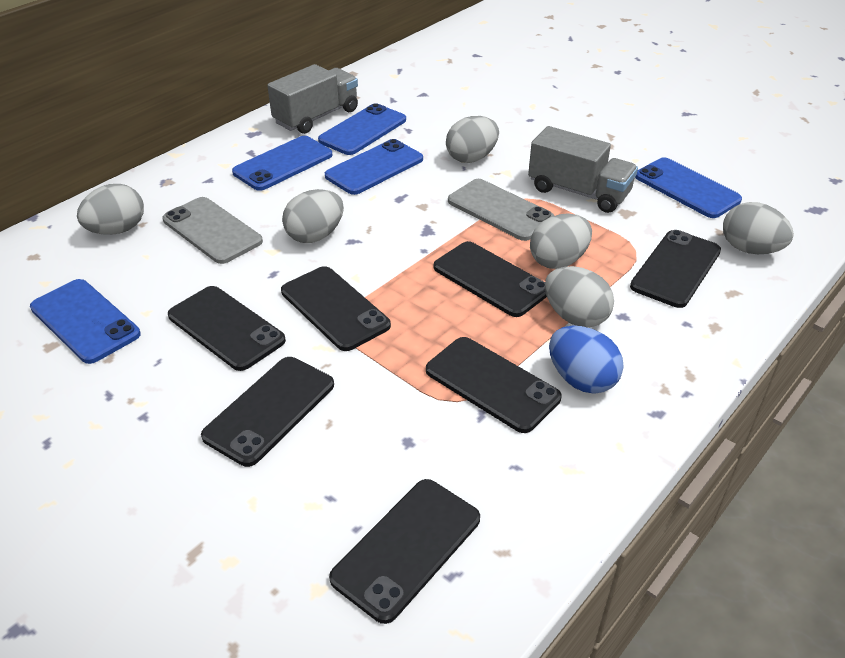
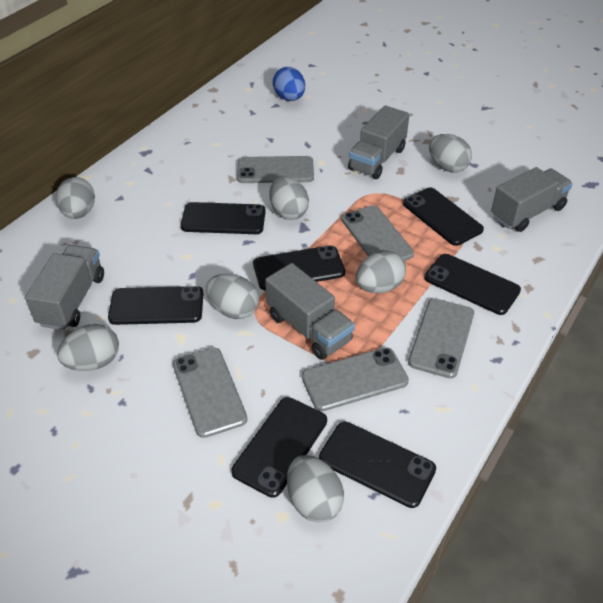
blue phone: 5 -> 0
grey egg: 6 -> 7
grey phone: 2 -> 5
grey truck: 2 -> 4

